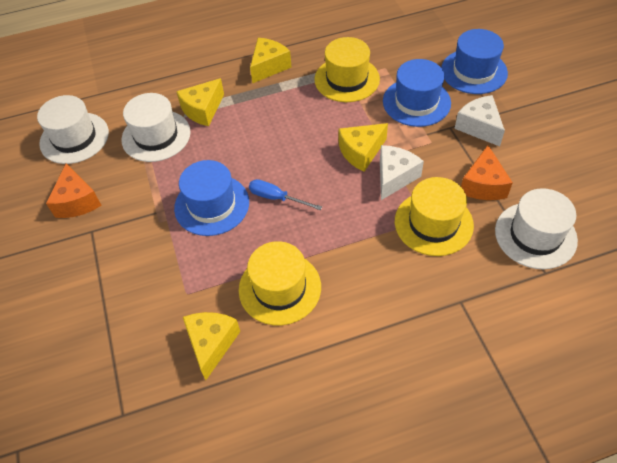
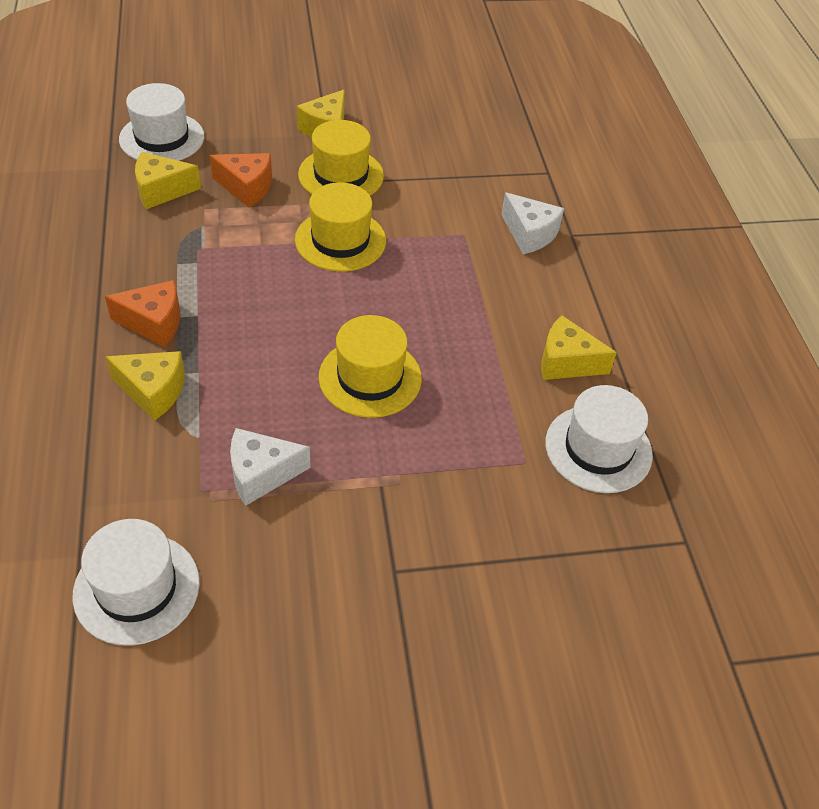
blue hat: 3 -> 0
blue screwdriver: 1 -> 0

